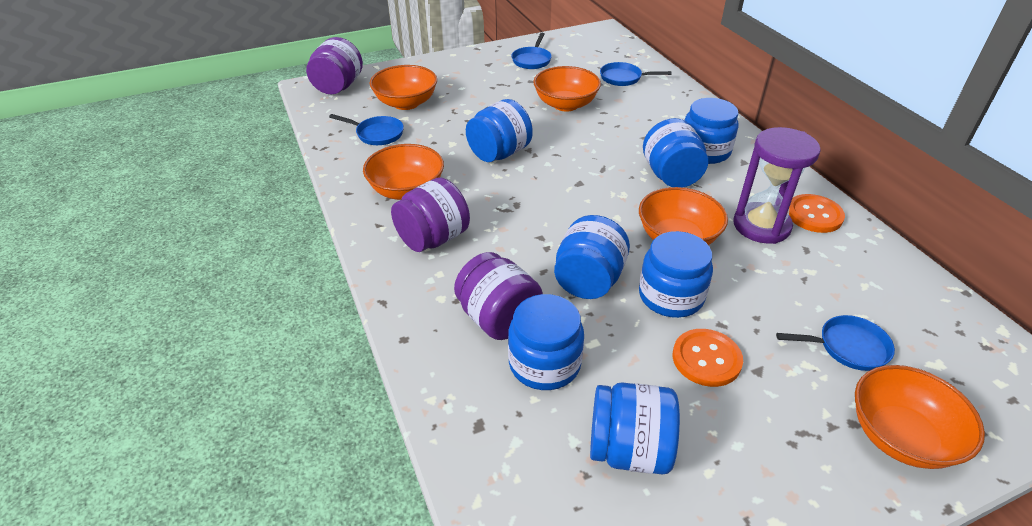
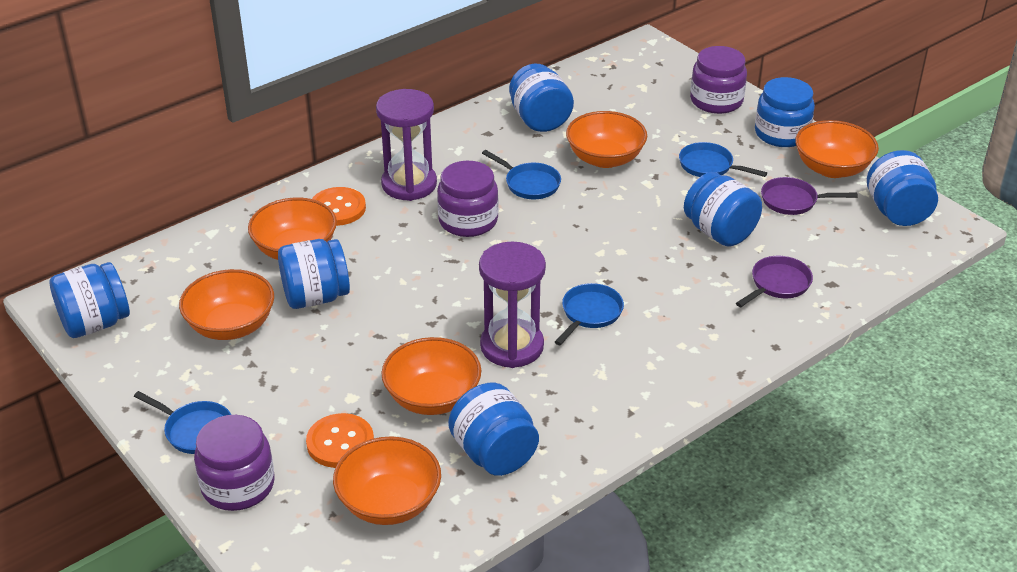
orange bowl: 5 -> 6
purple hourglass: 1 -> 2
purple pan: 0 -> 2

